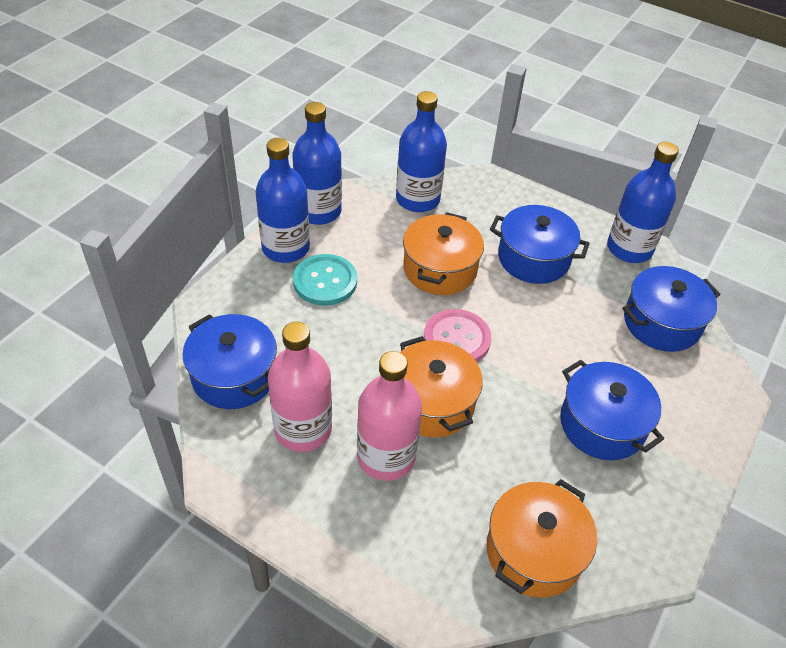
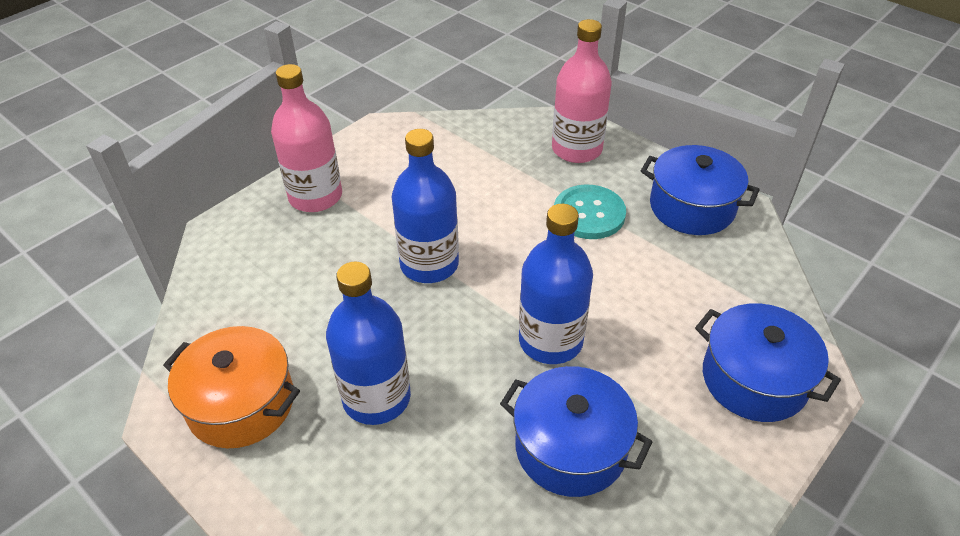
blue bottle: 4 -> 3
blue pot: 4 -> 3
orange pot: 3 -> 1
pink button: 1 -> 0

